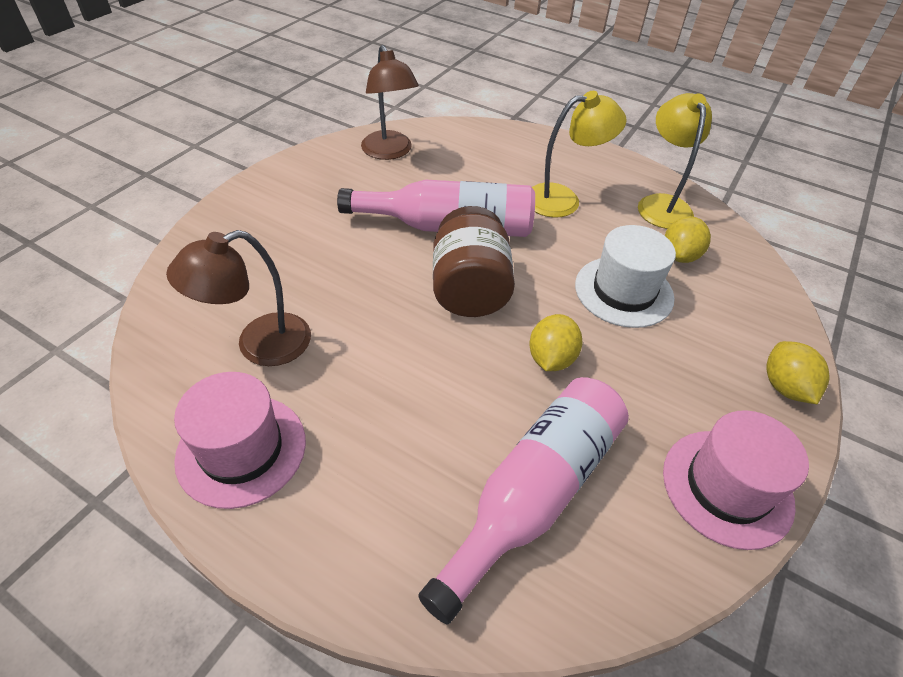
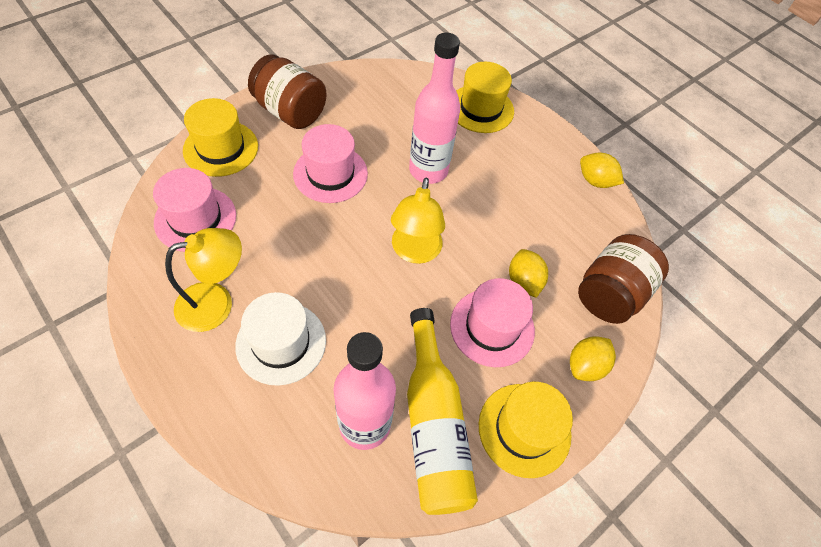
brown jar: 1 -> 2
brown lamp: 2 -> 0
pink hat: 2 -> 3
yellow bottle: 0 -> 1
yellow hat: 0 -> 3

